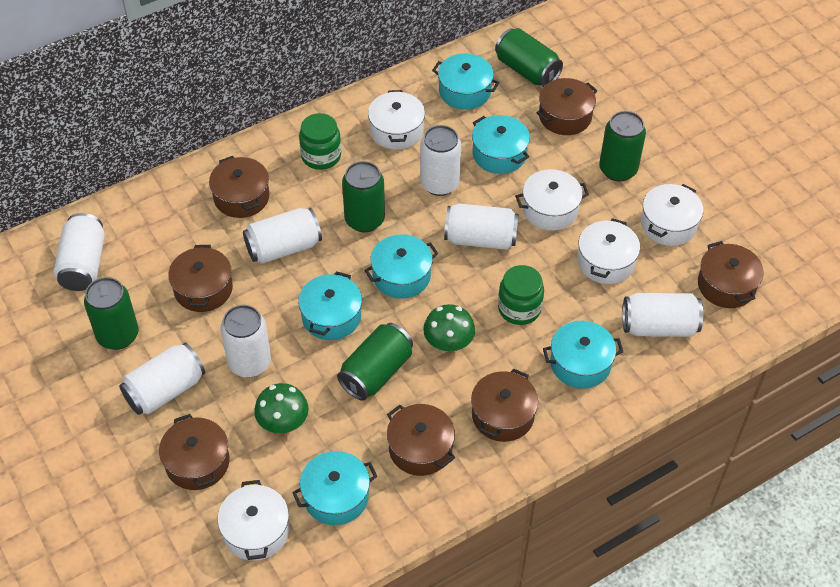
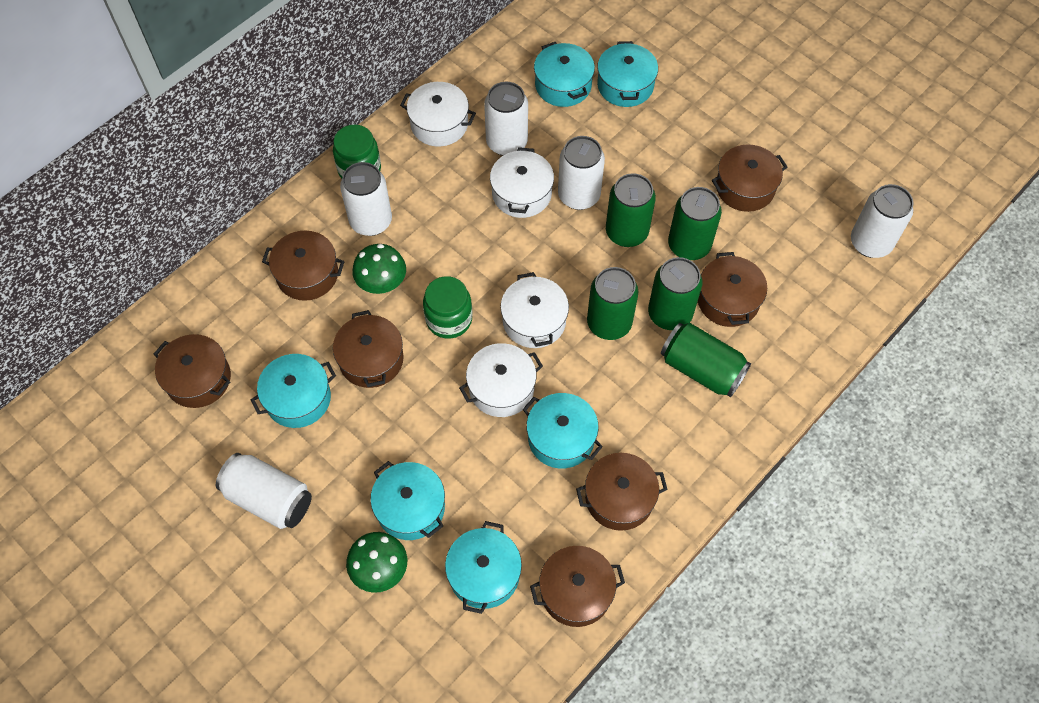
white can: 7 -> 5
white pot: 5 -> 4

